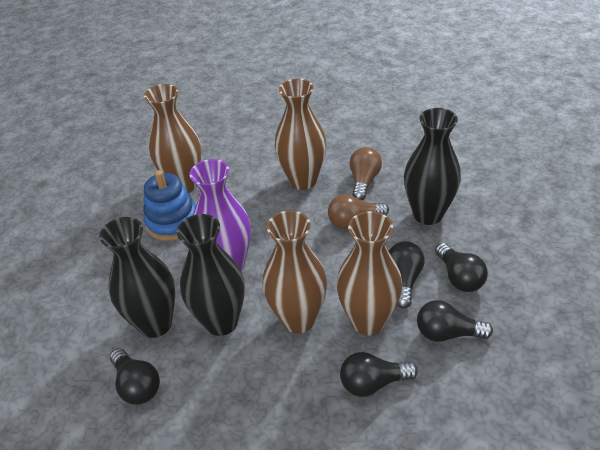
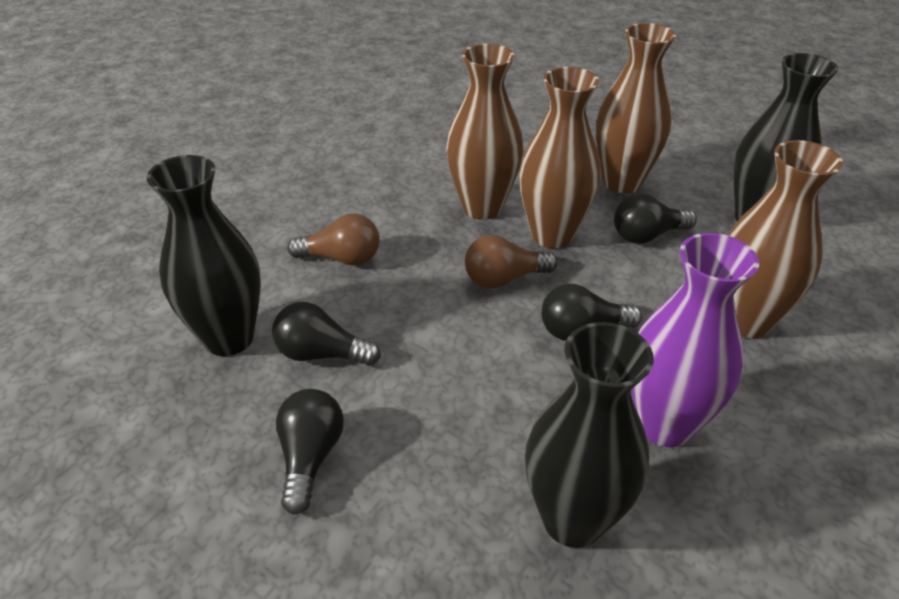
black light bulb: 5 -> 4
blue stacking toy: 1 -> 0

